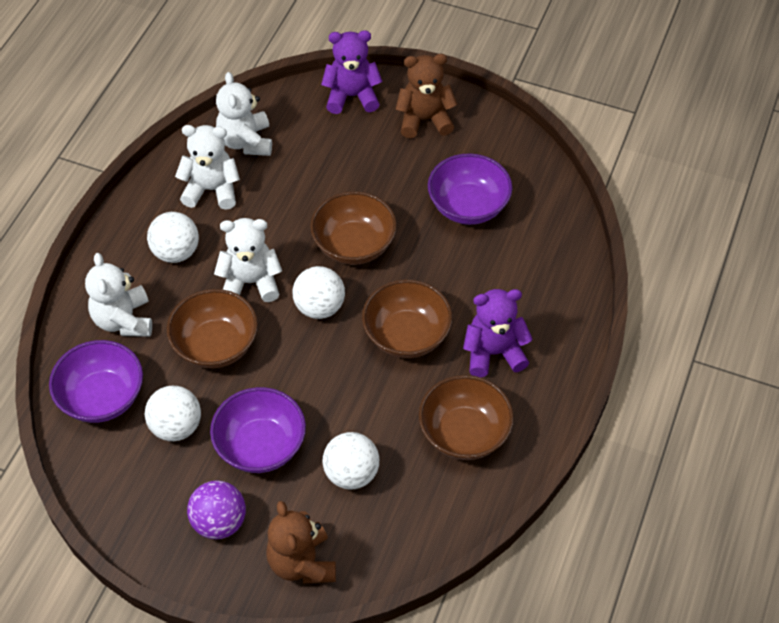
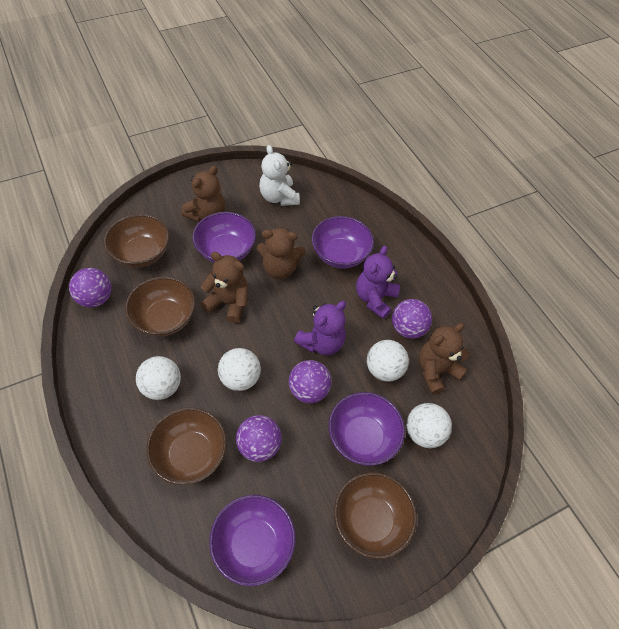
brown teddy bear: 2 -> 4
purple ball: 1 -> 4
purple bowl: 3 -> 4
white teddy bear: 4 -> 1

